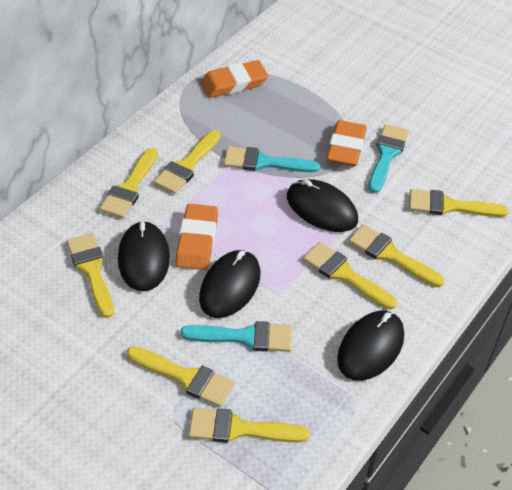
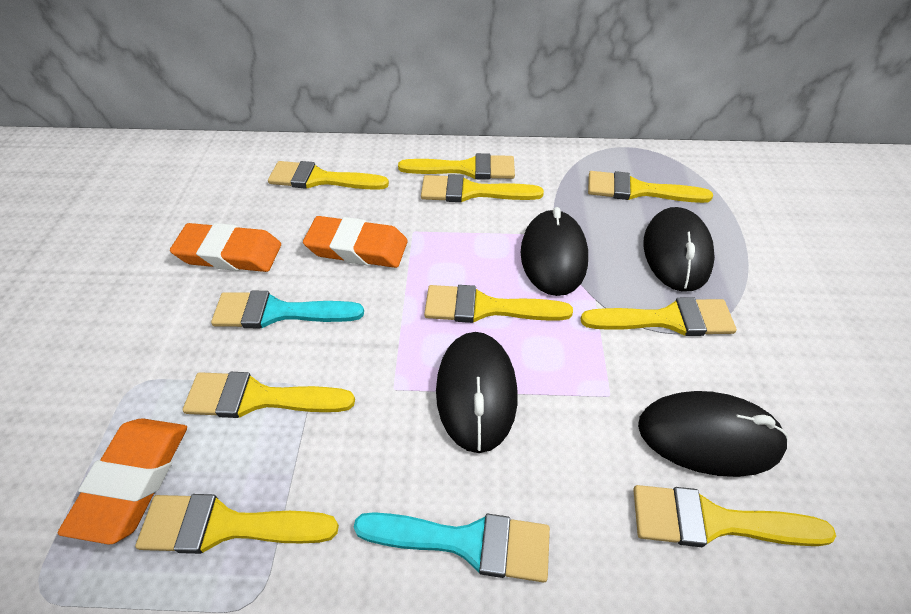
turquoise brush: 3 -> 2
yellow brush: 8 -> 9

